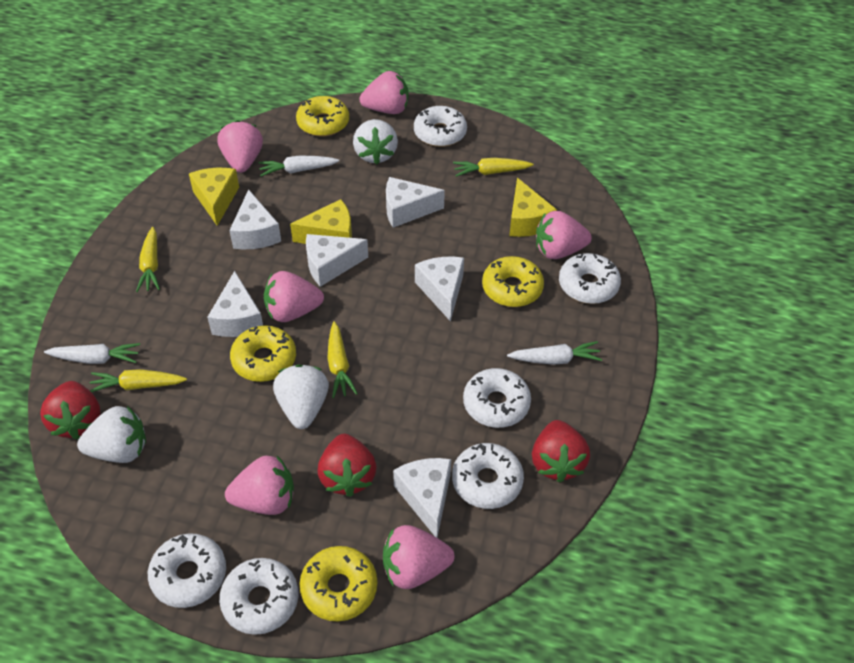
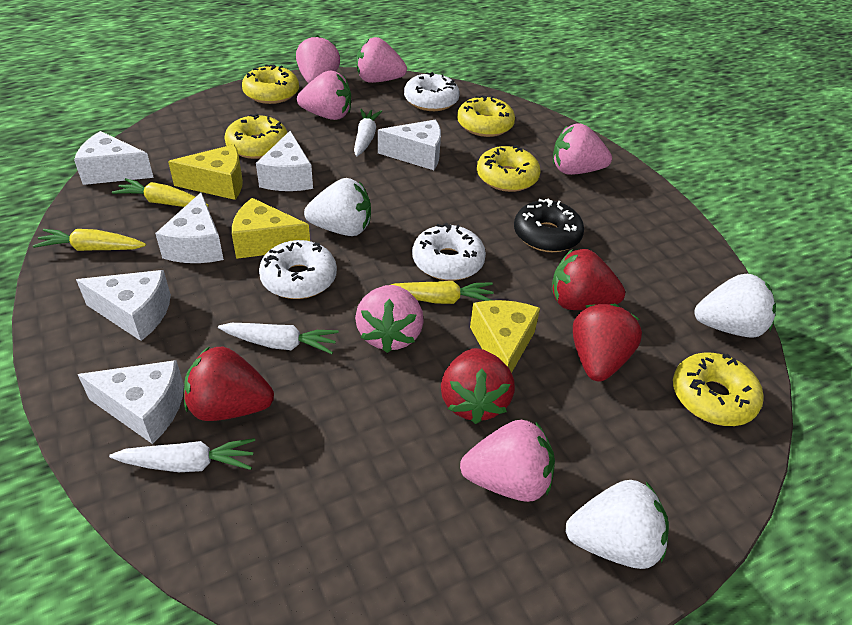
black donut: 0 -> 1
red strawberry: 3 -> 4
white donut: 6 -> 3
yellow carrot: 4 -> 3
yellow donut: 4 -> 5

